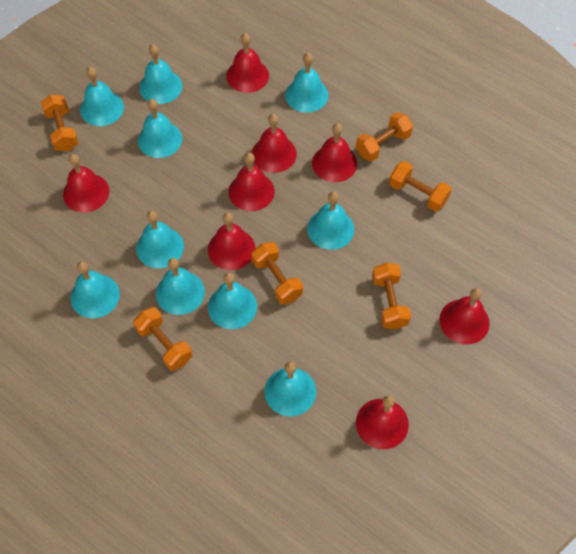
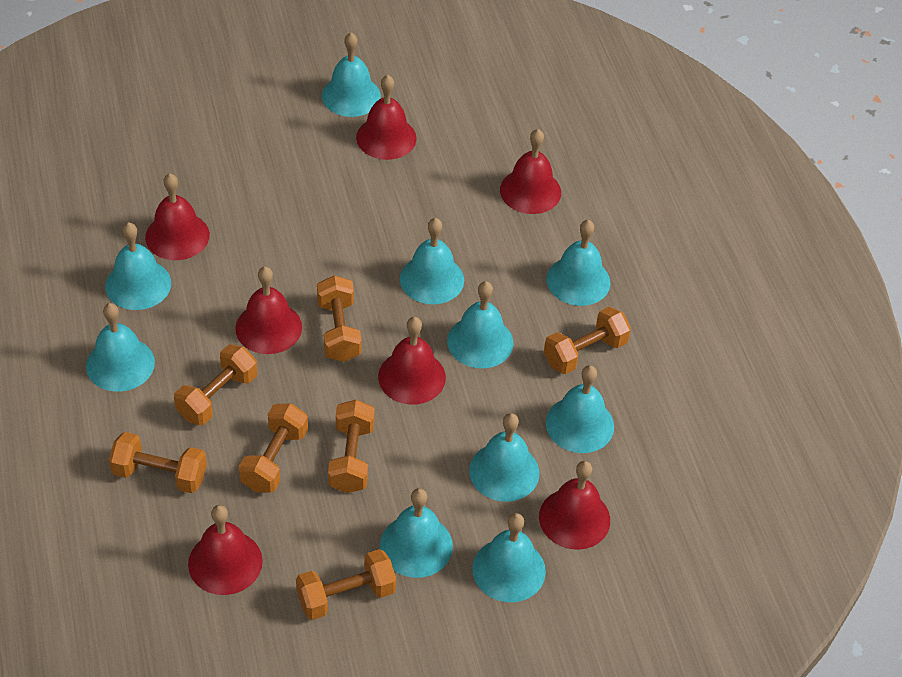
orange dumbbell: 6 -> 7
red bell: 8 -> 7

